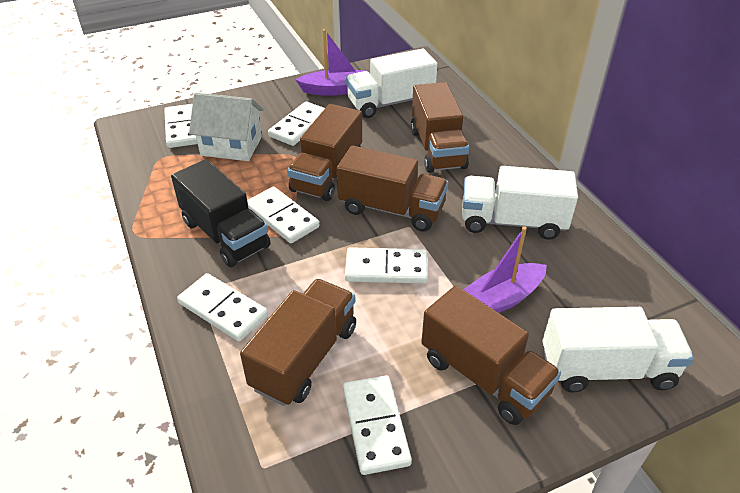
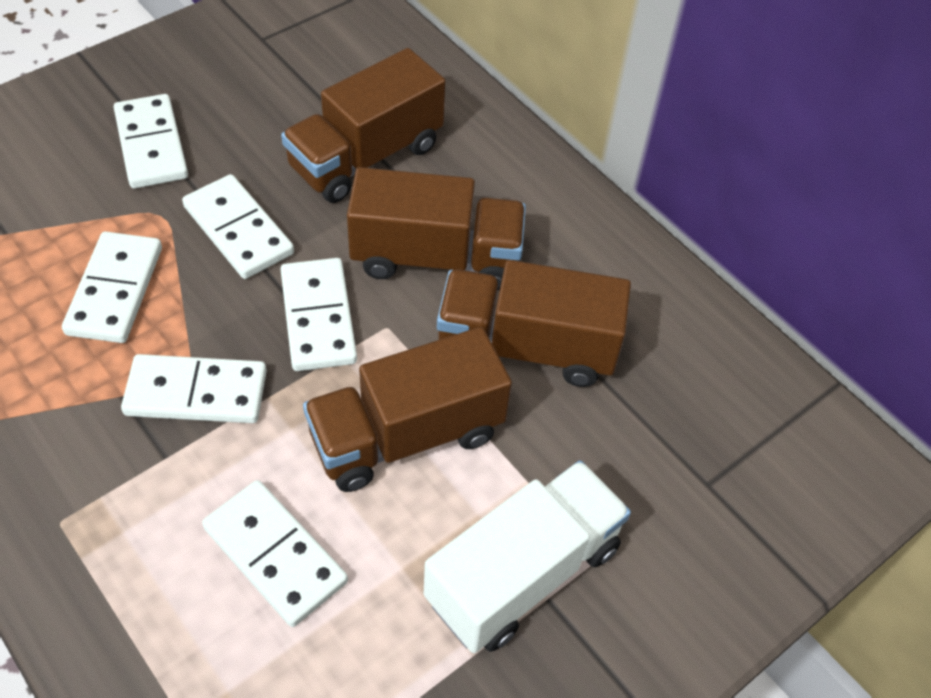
black truck: 1 -> 0
brown truck: 5 -> 4
purple boat: 2 -> 0
white house: 1 -> 0
white truck: 3 -> 1

